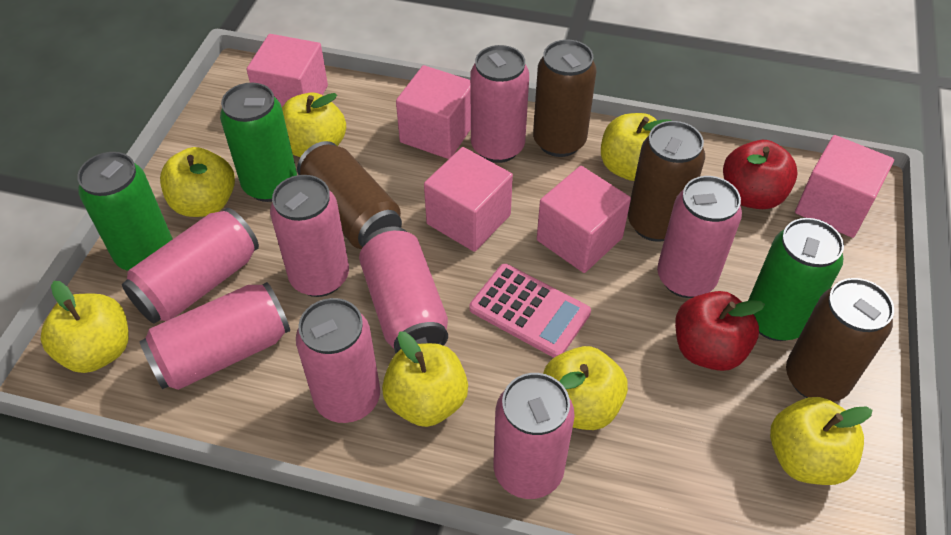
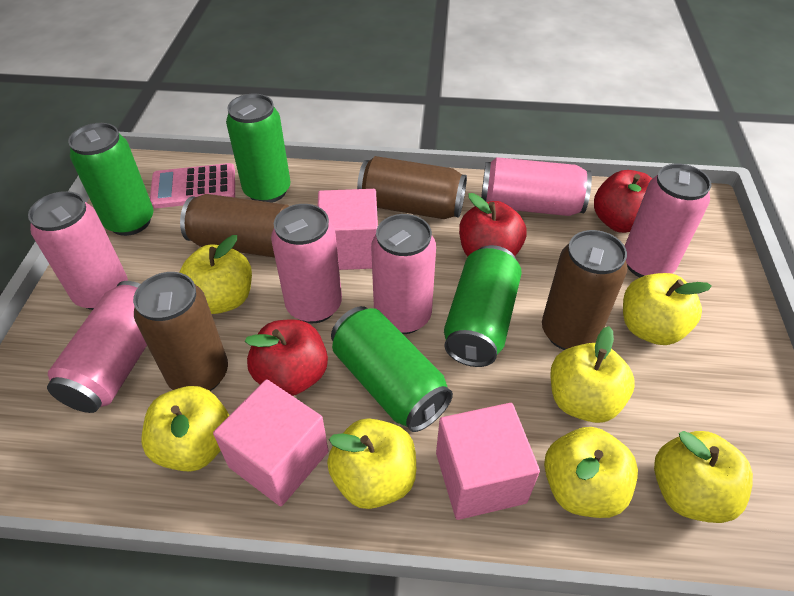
green can: 3 -> 4
pink can: 8 -> 6
pink cube: 5 -> 3
red apple: 2 -> 3

